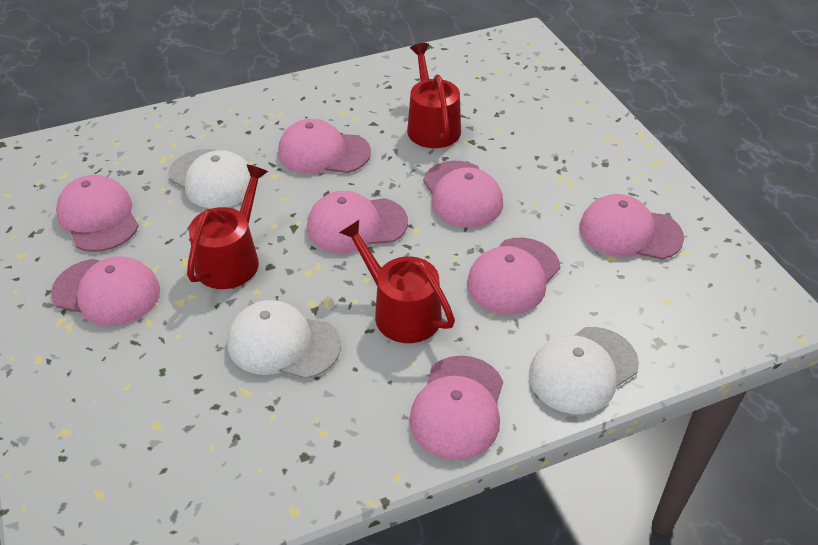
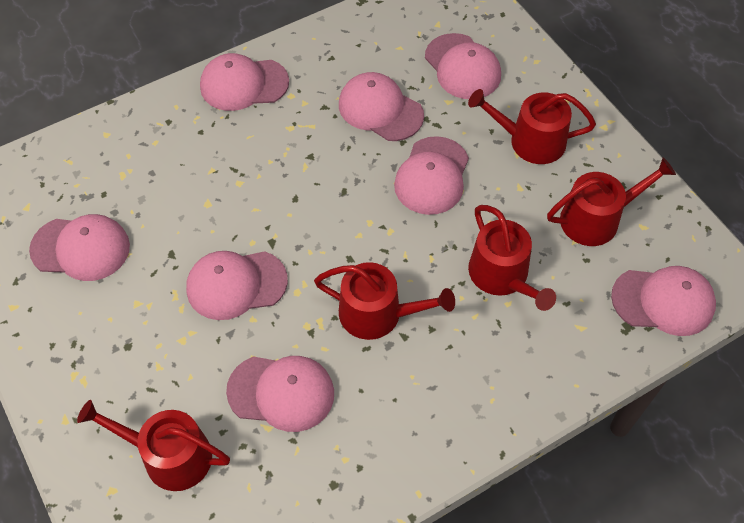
red watering can: 3 -> 5
white cap: 3 -> 0

